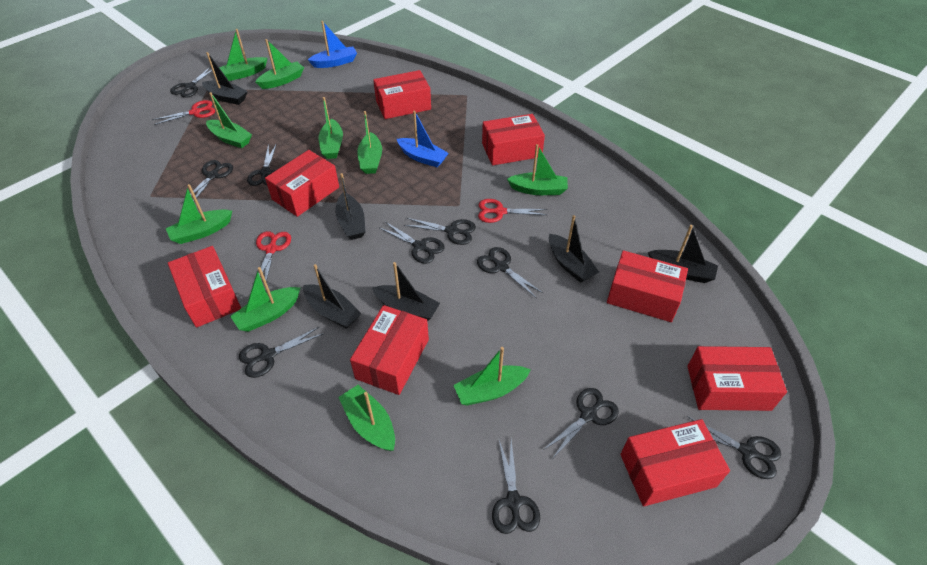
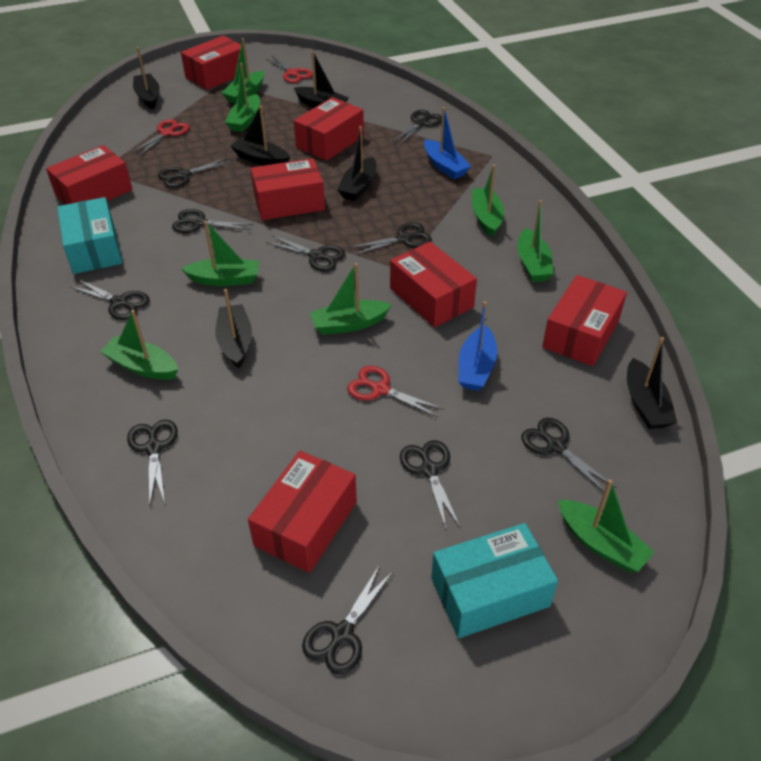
green boat: 10 -> 8
red box: 8 -> 7
turquoise box: 0 -> 2

